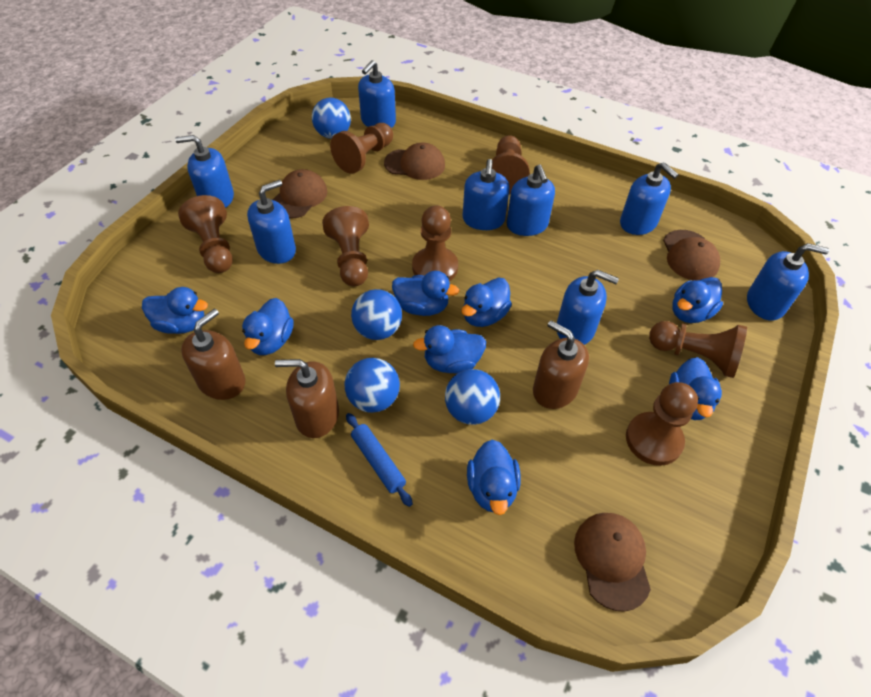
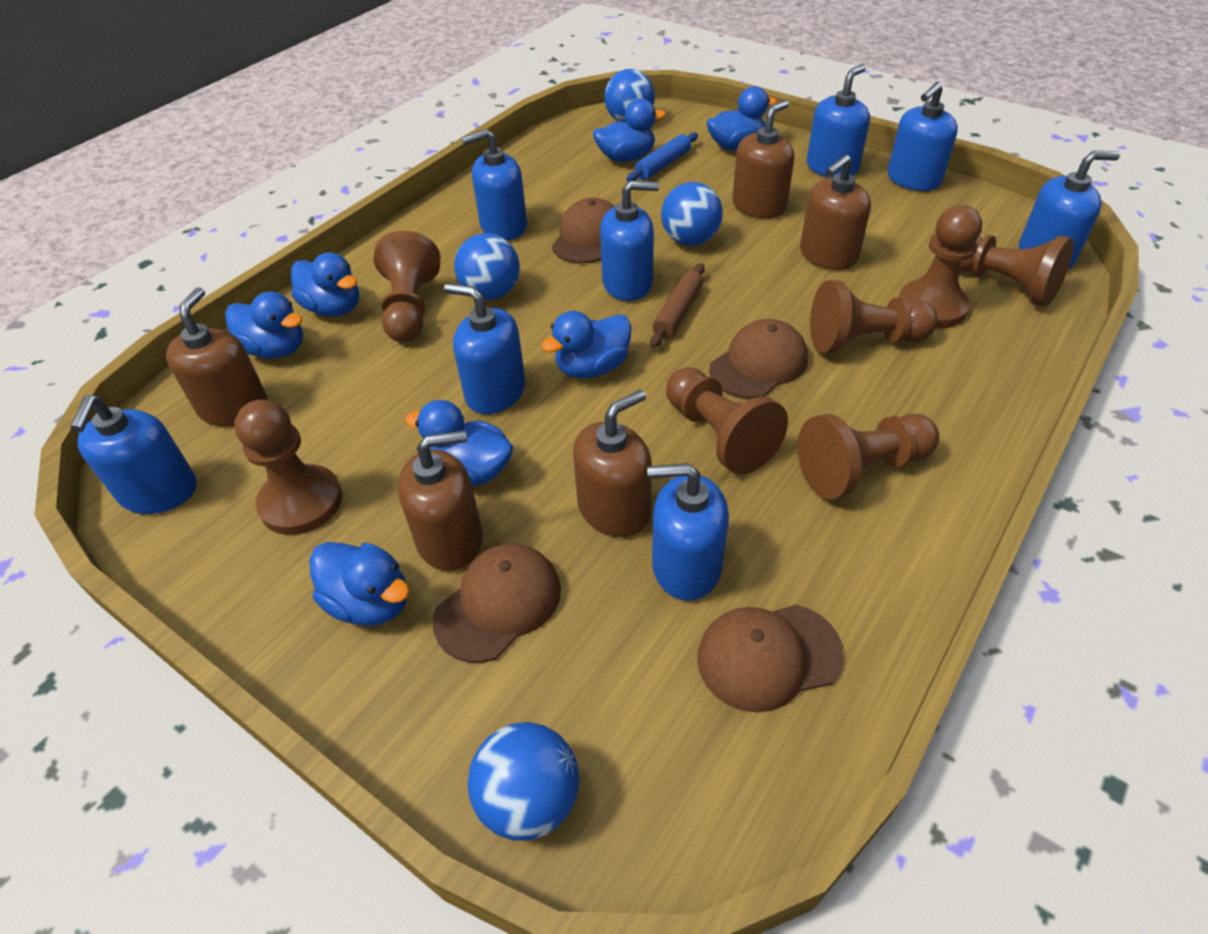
blue duck: 8 -> 7
brown rolling pin: 0 -> 1
brown soap dispenser: 3 -> 5

